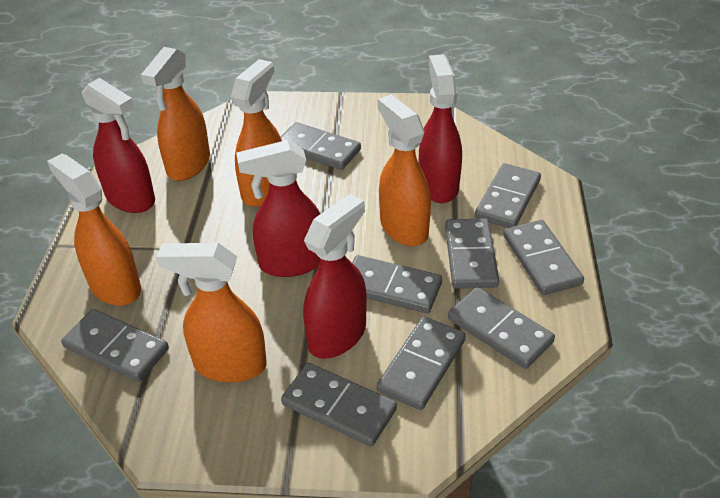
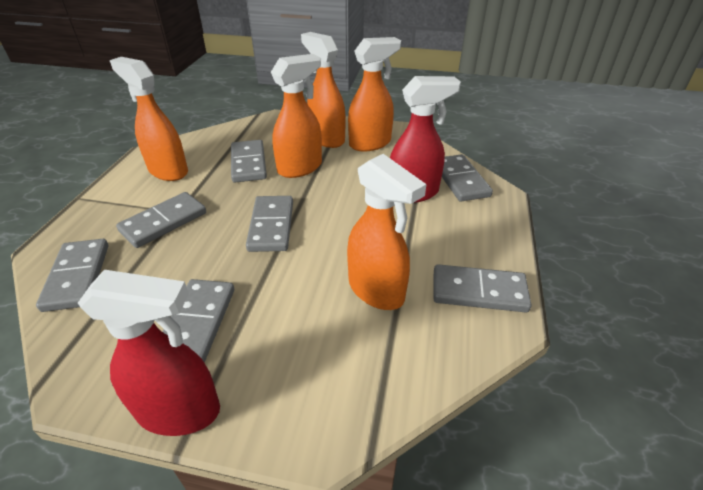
grey domino: 9 -> 7
red spray bottle: 4 -> 2

